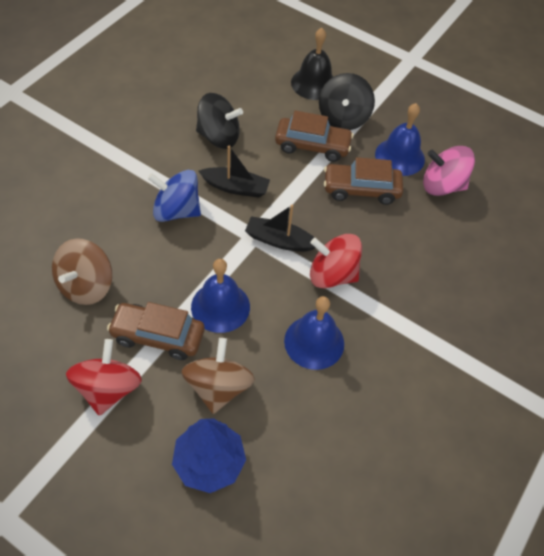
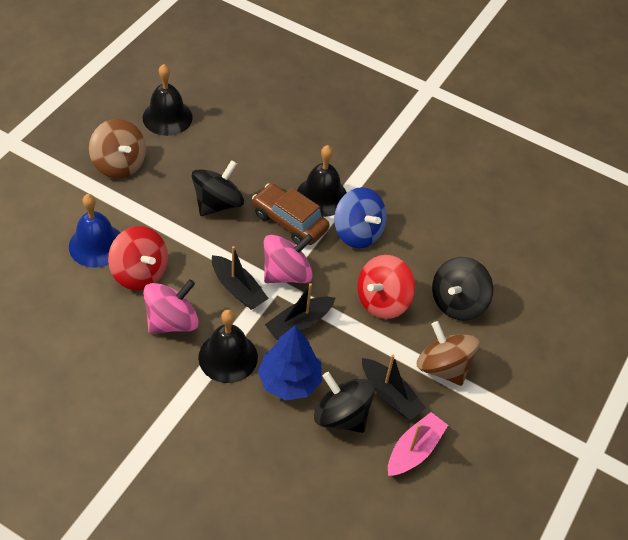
black bell: 1 -> 3
black boat: 2 -> 3
black spinning top: 2 -> 3
blue bell: 3 -> 1
brown car: 3 -> 1
pink boat: 0 -> 1
pink spinning top: 1 -> 2

